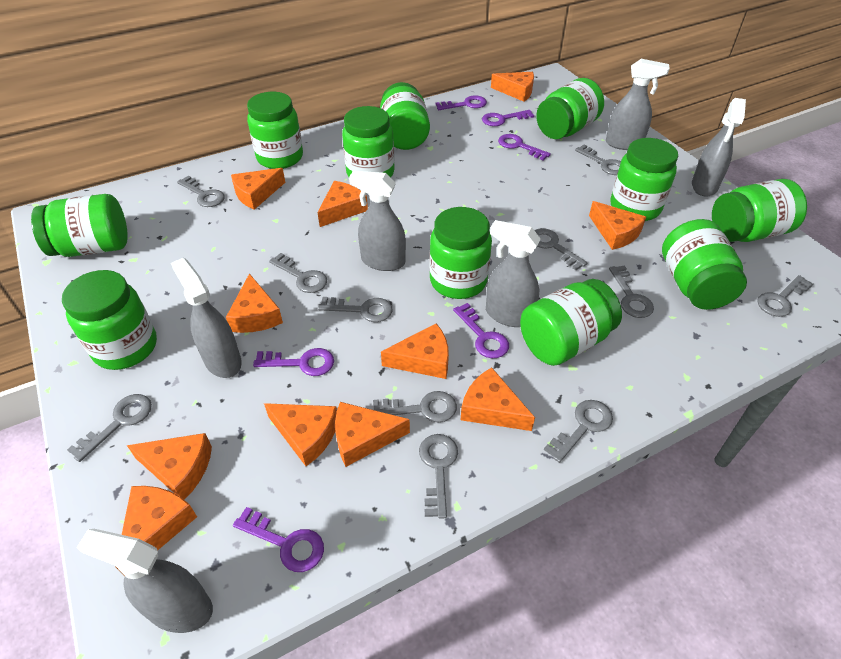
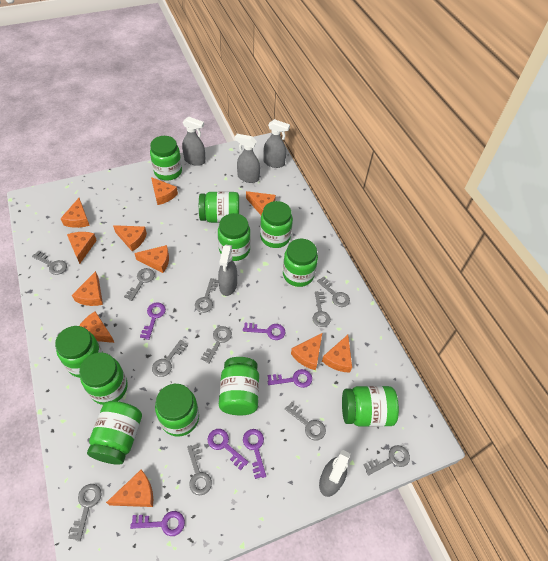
grey spray bottle: 6 -> 5

